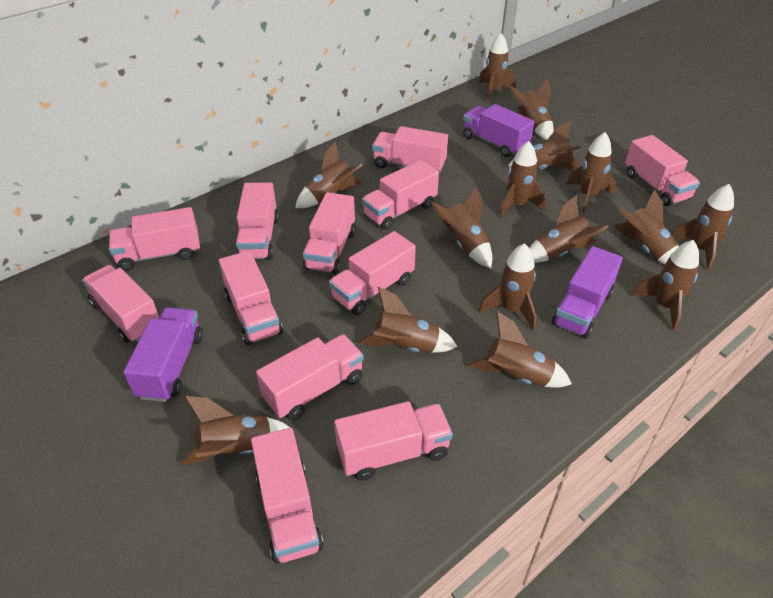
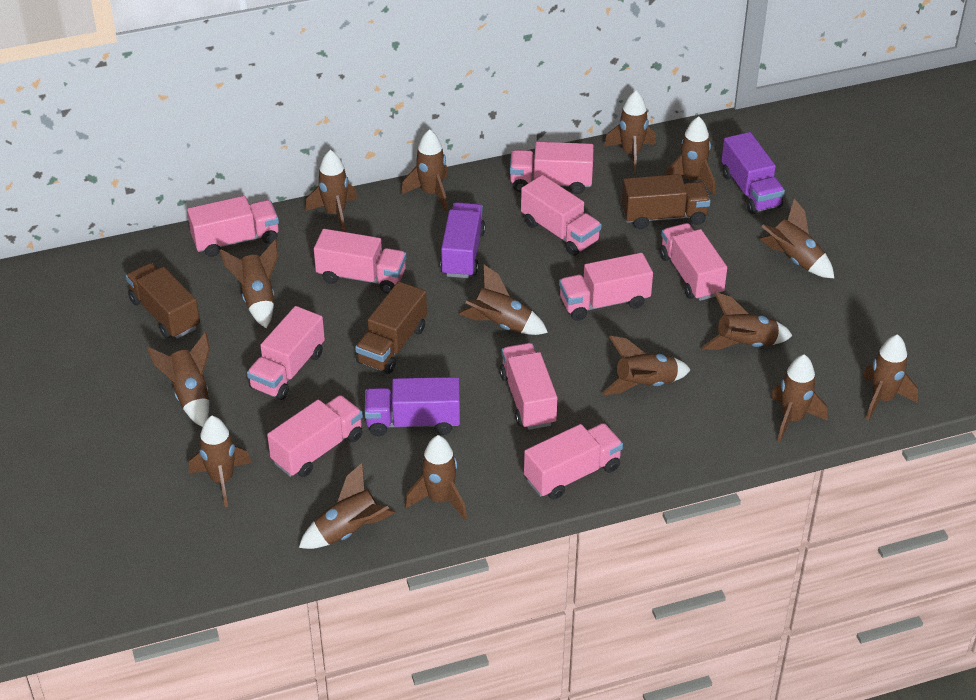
brown truck: 0 -> 3
pink truck: 12 -> 10

